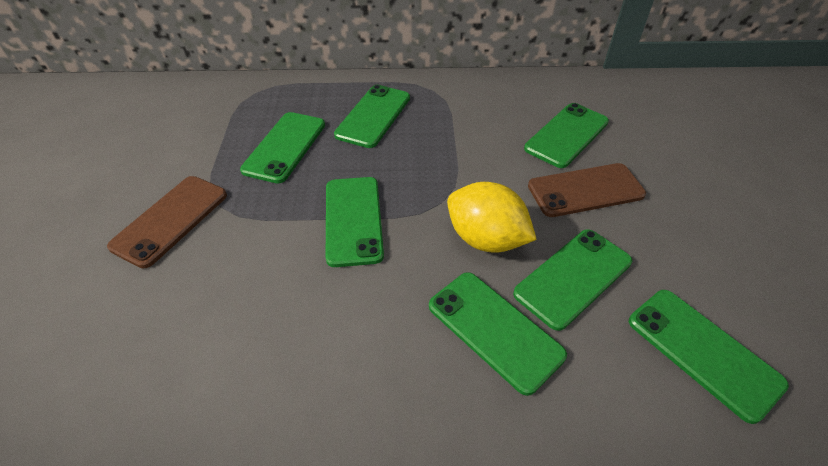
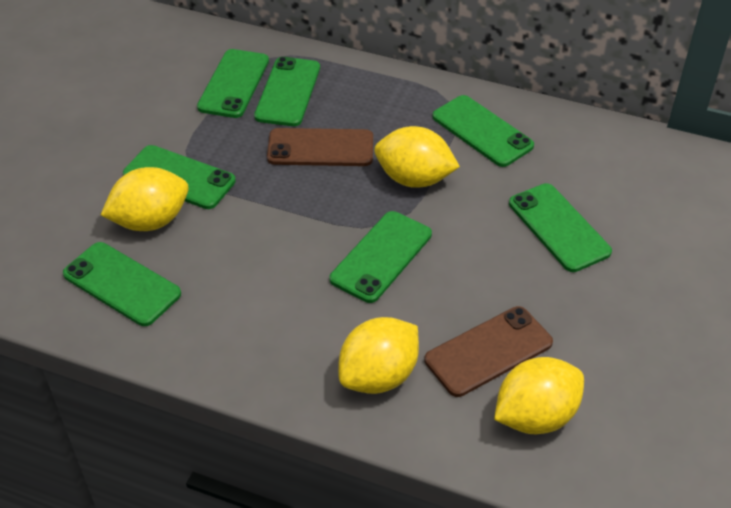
yellow lemon: 1 -> 4

